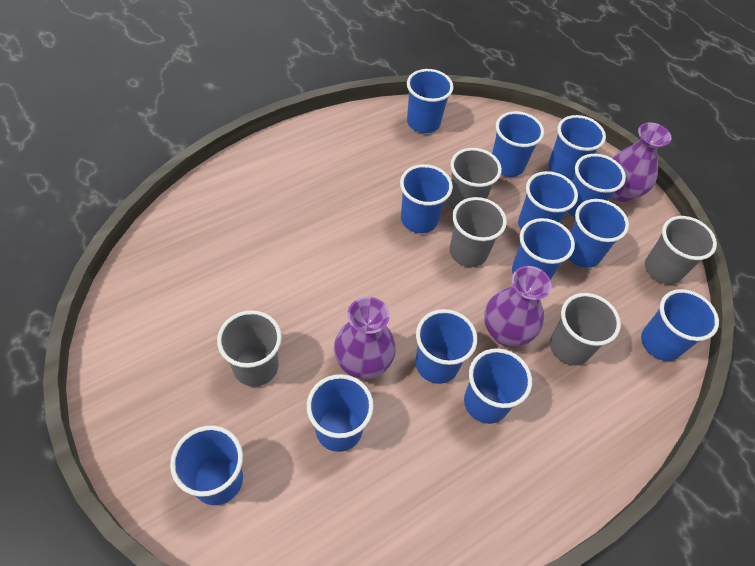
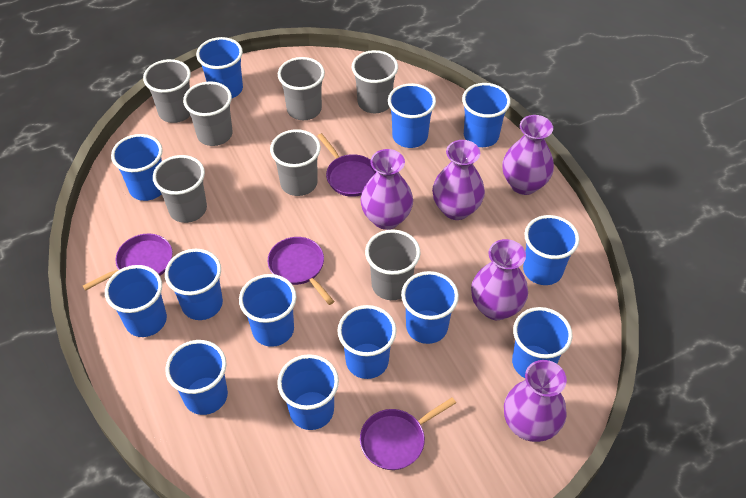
grey cup: 5 -> 7
purple pan: 0 -> 4
purple vase: 3 -> 5

